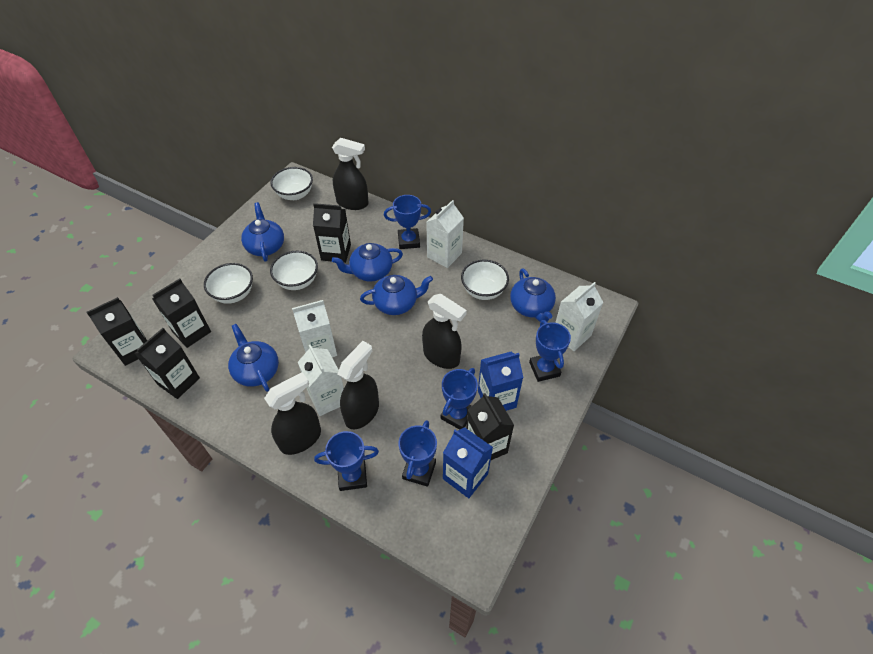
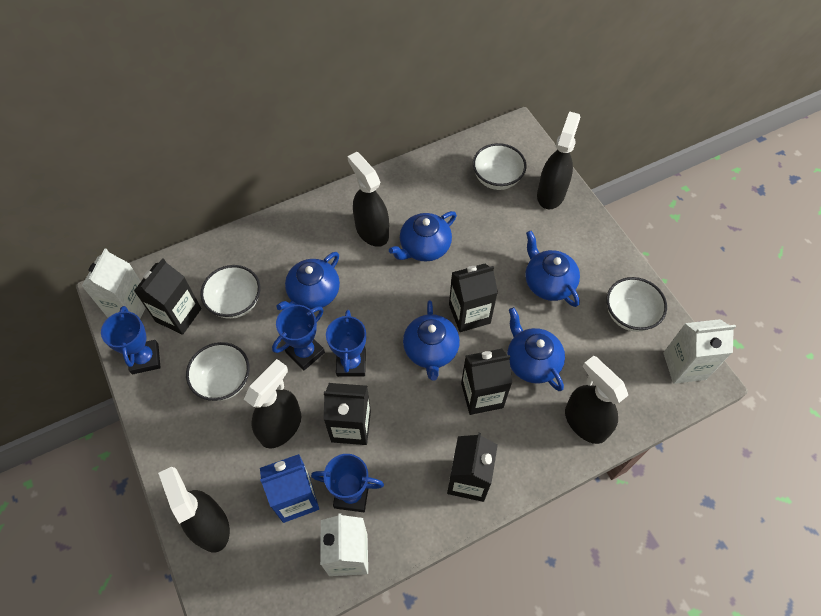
black spray bottle: 4 -> 5
blue carton: 2 -> 1
blue trophy: 5 -> 4
white carton: 4 -> 3

